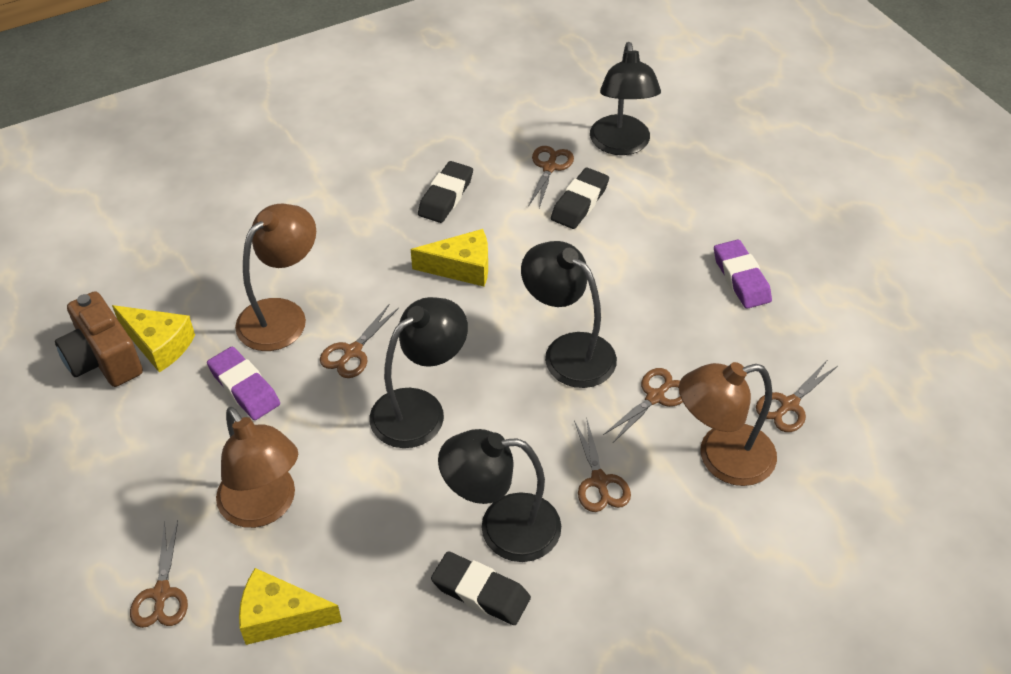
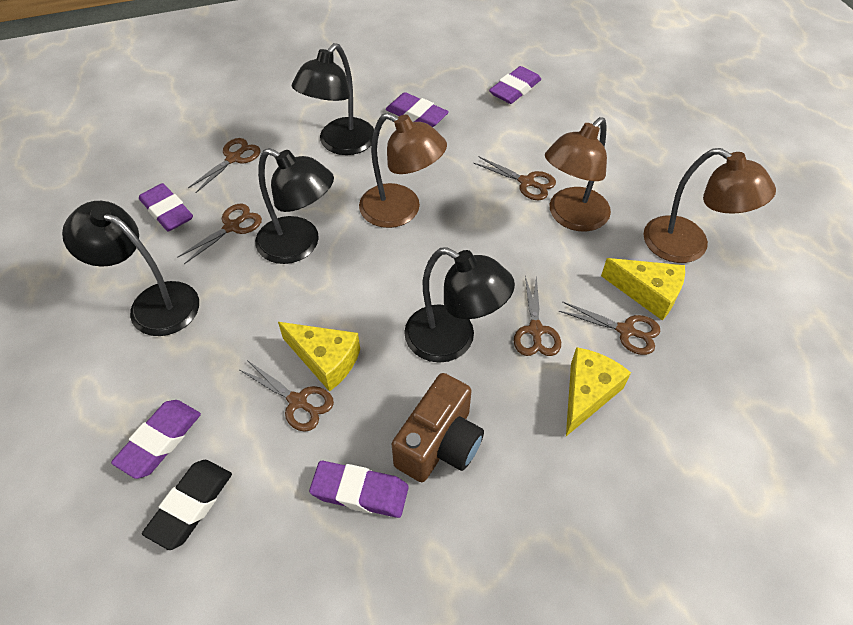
black eraser: 3 -> 1
purple eraser: 2 -> 5

